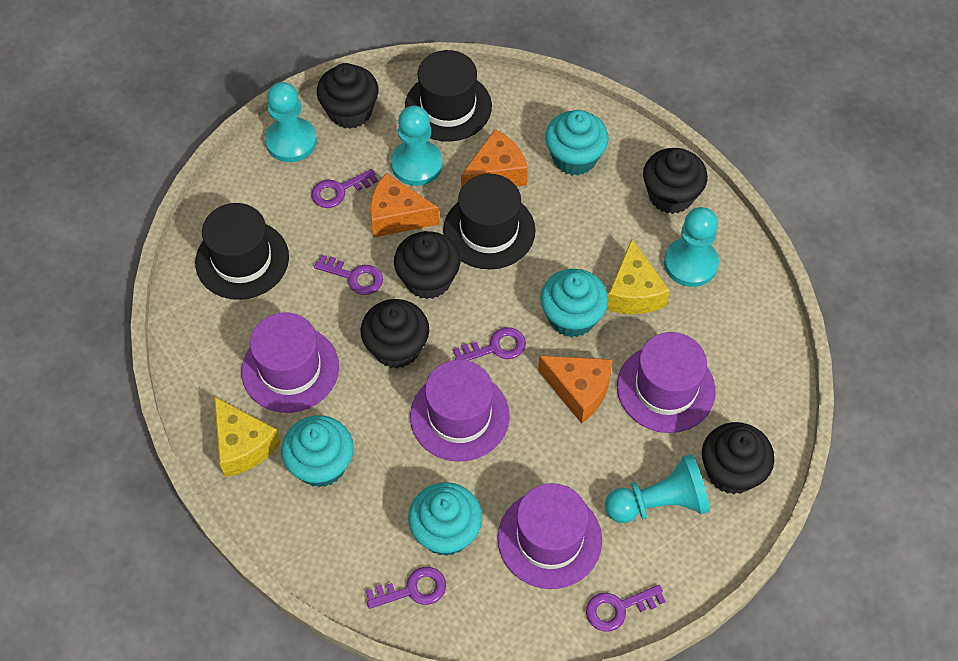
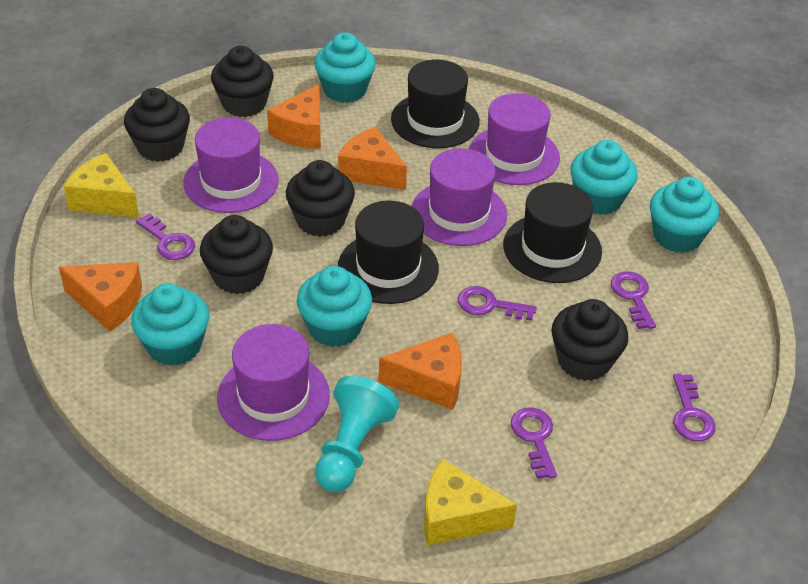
orange cheese: 3 -> 4
turquoise cupcake: 4 -> 5
turquoise pawn: 4 -> 1

